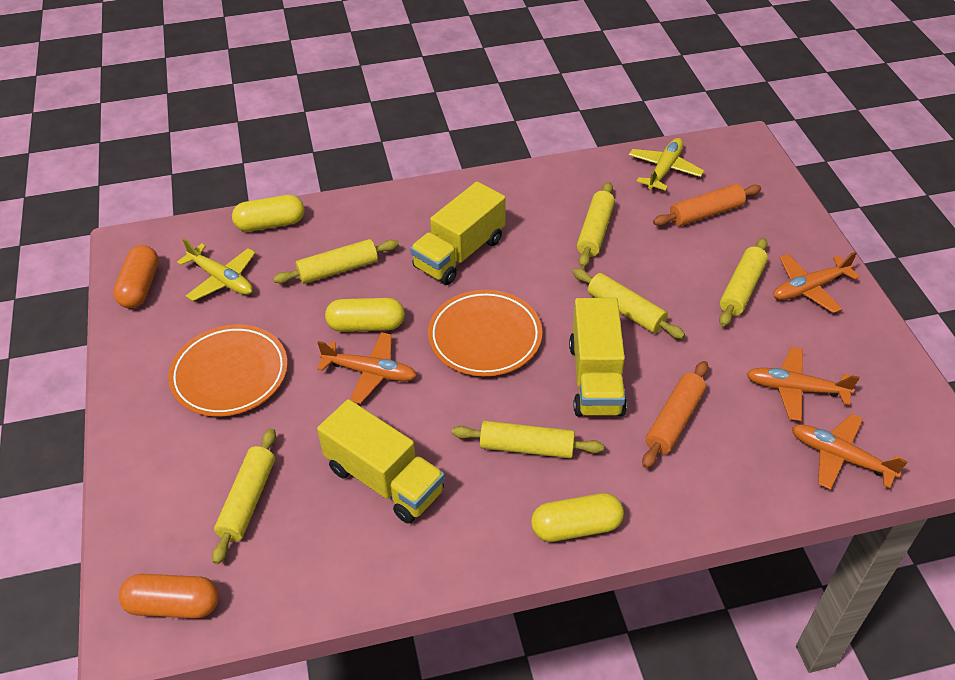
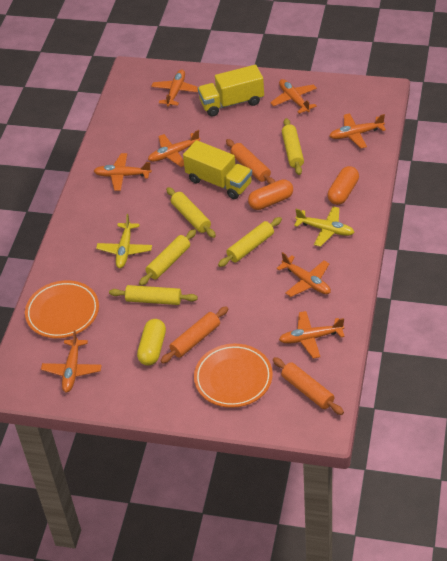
orange plane: 4 -> 8
orange rolling pin: 2 -> 3
yellow capsule: 3 -> 1
yellow rolling pin: 6 -> 5
yellow truck: 3 -> 2

